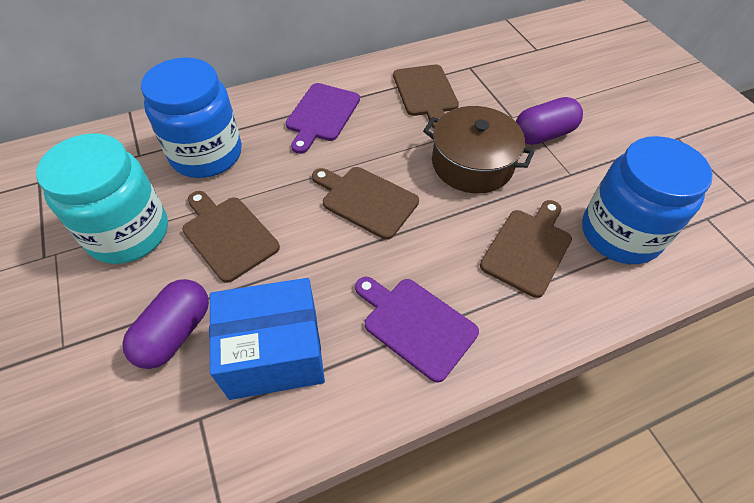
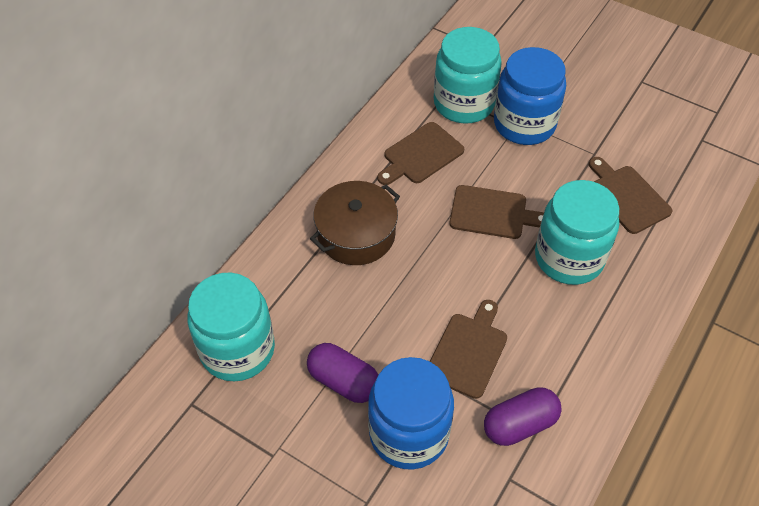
blue box: 1 -> 0
purple cutting board: 2 -> 0
turquoise jar: 1 -> 3

